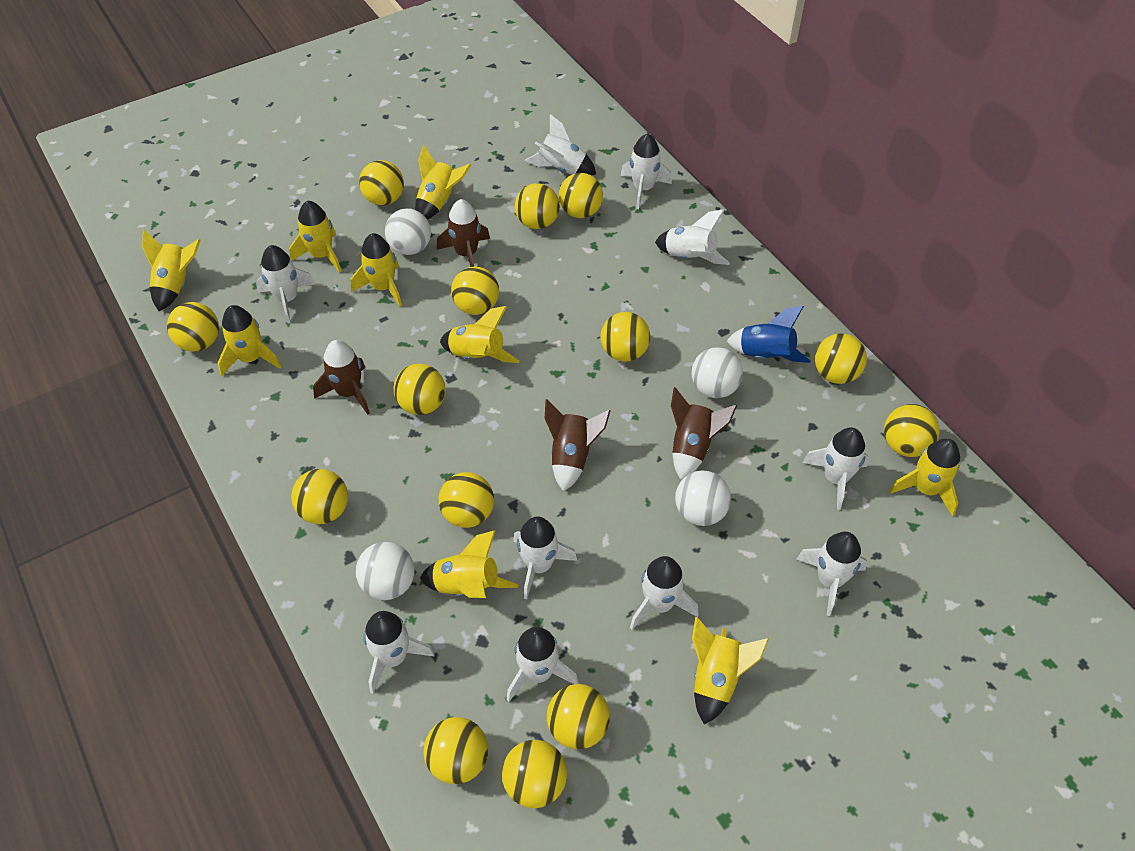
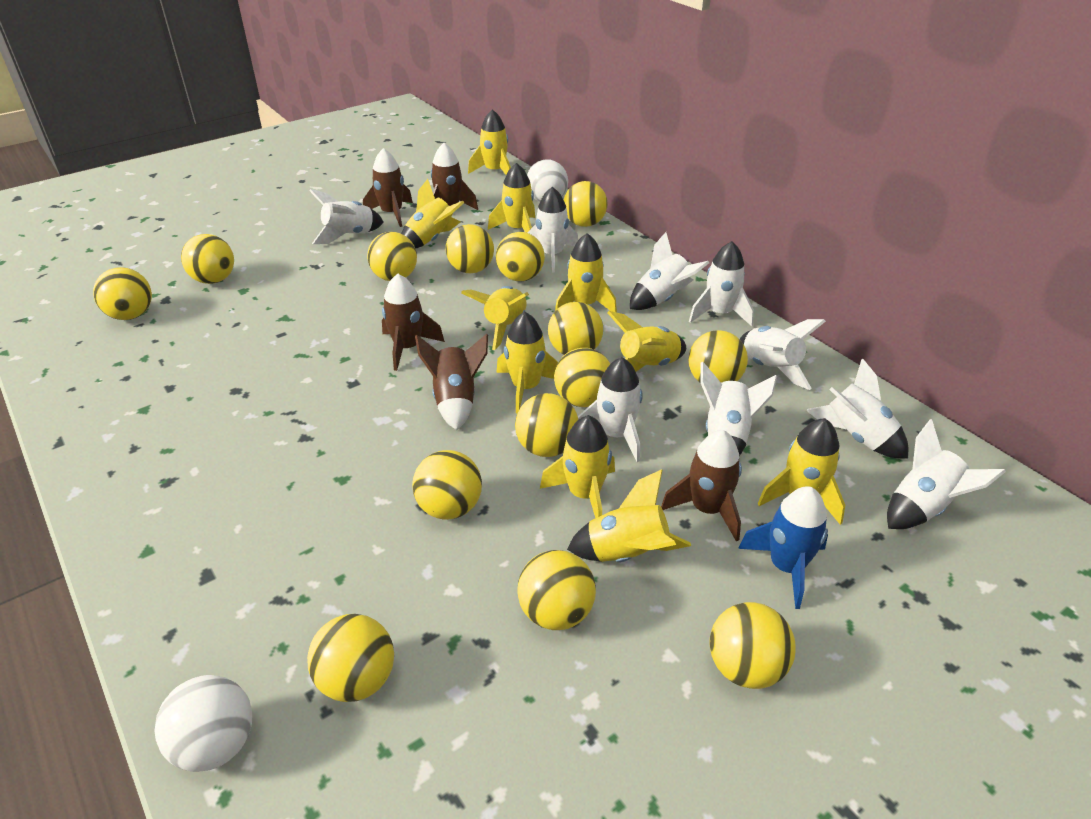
brown rocket: 4 -> 5
white ball: 4 -> 2
white rocket: 10 -> 9
yellow rocket: 9 -> 10

